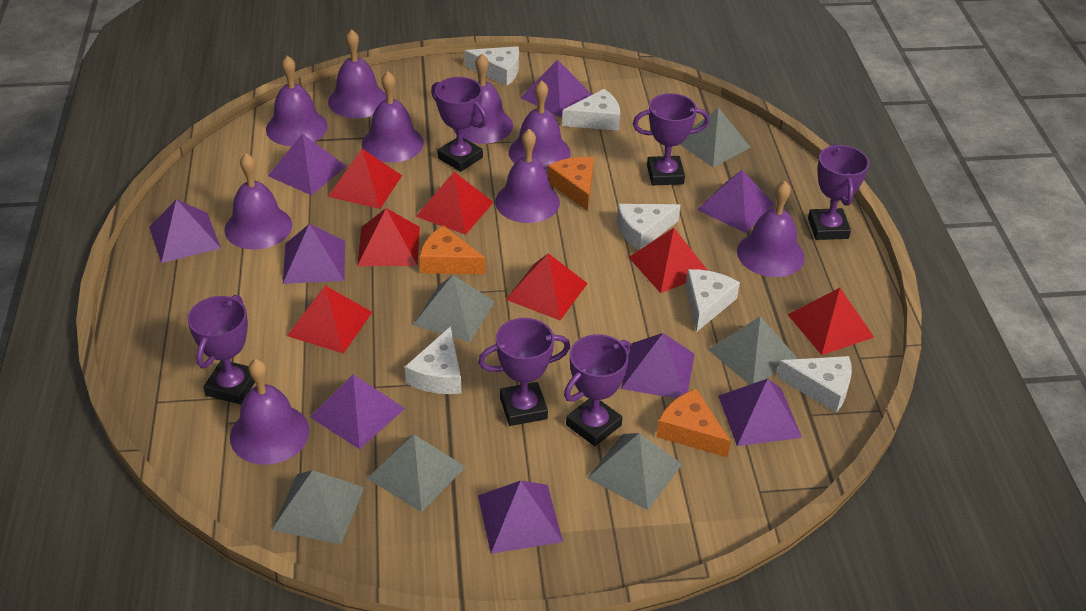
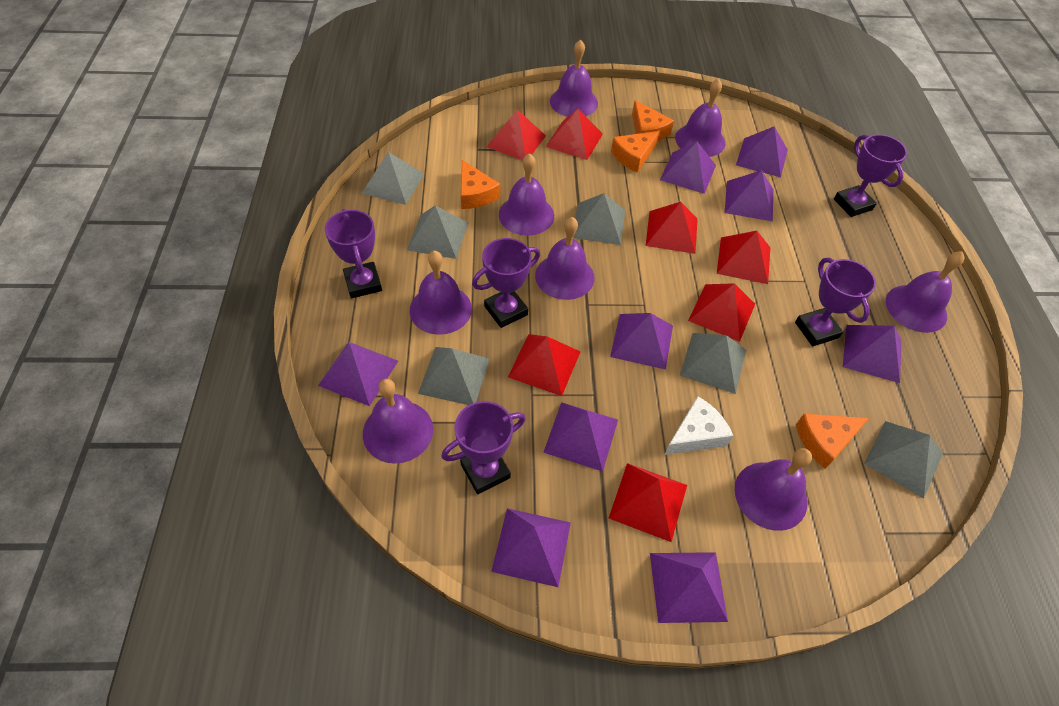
orange cheese: 3 -> 4
purple bell: 9 -> 8
purple trophy: 6 -> 5
white cheese: 6 -> 1

